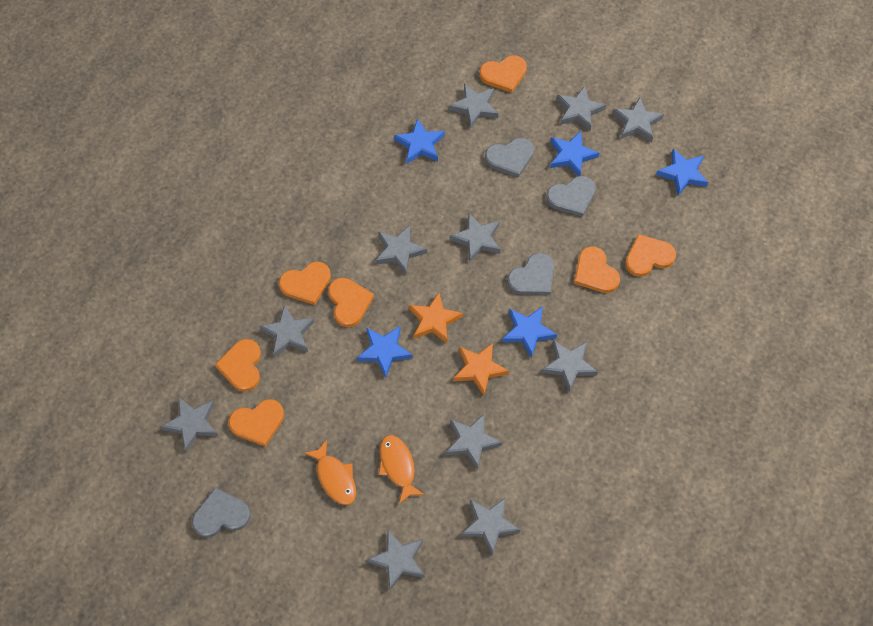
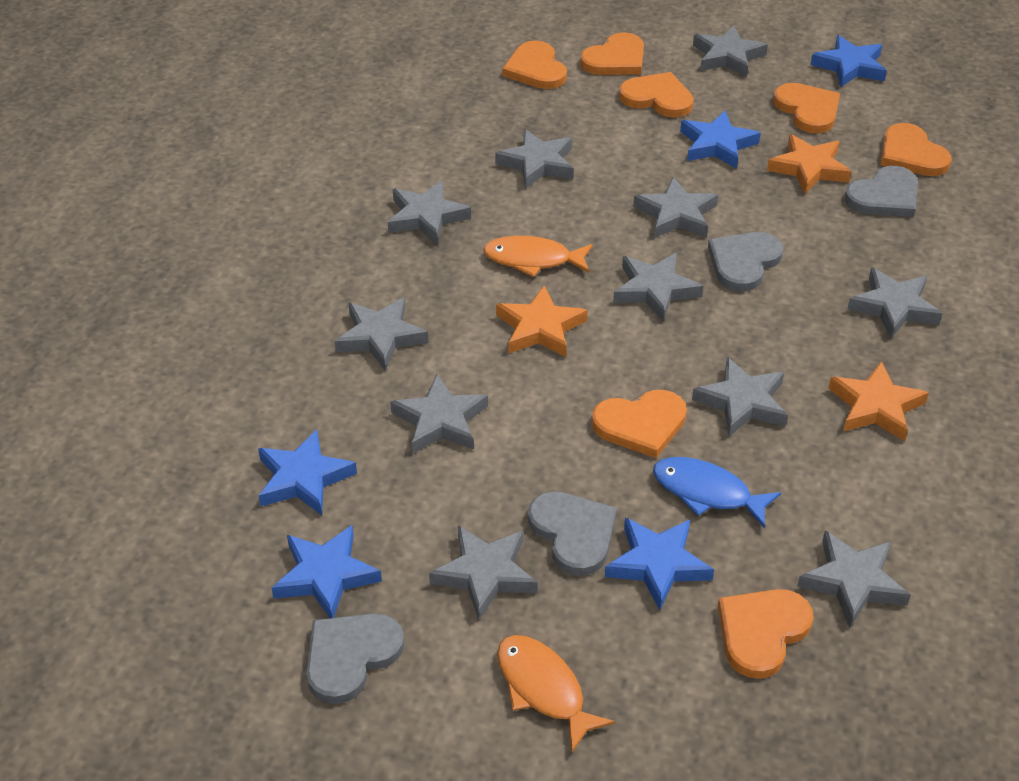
blue fish: 0 -> 1
orange star: 2 -> 3

